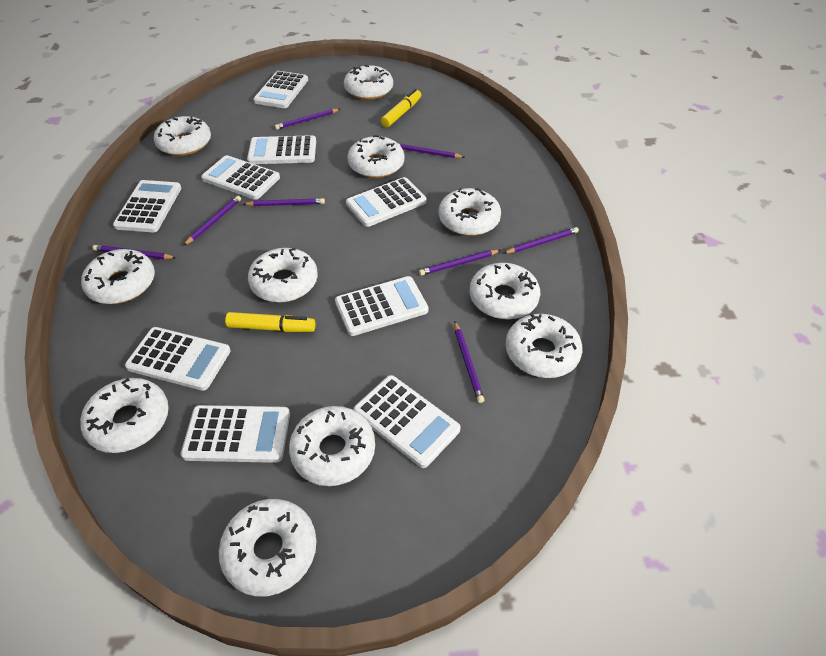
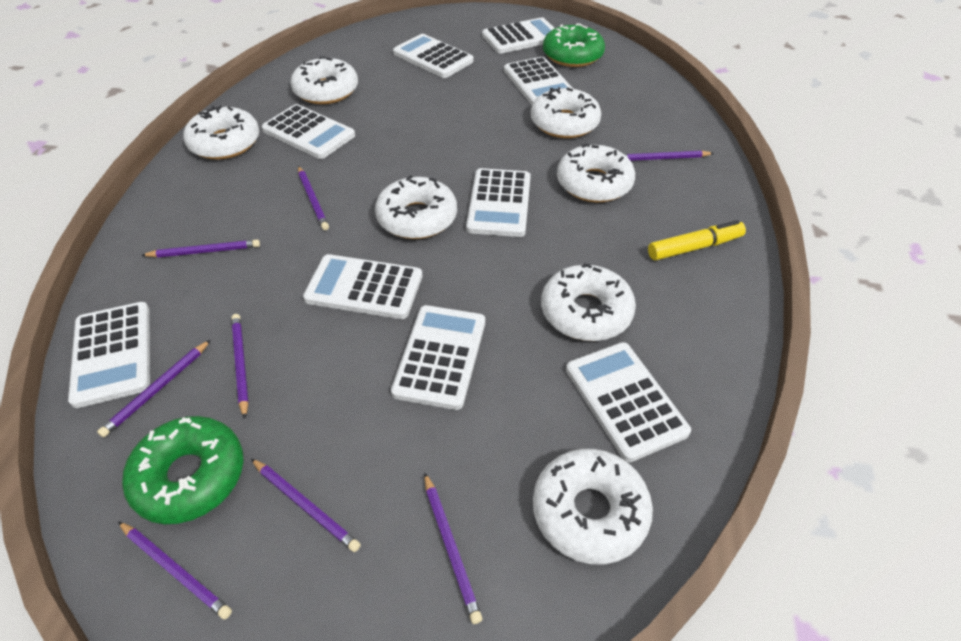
green donut: 0 -> 2
white donut: 11 -> 7
yellow marker: 2 -> 1

